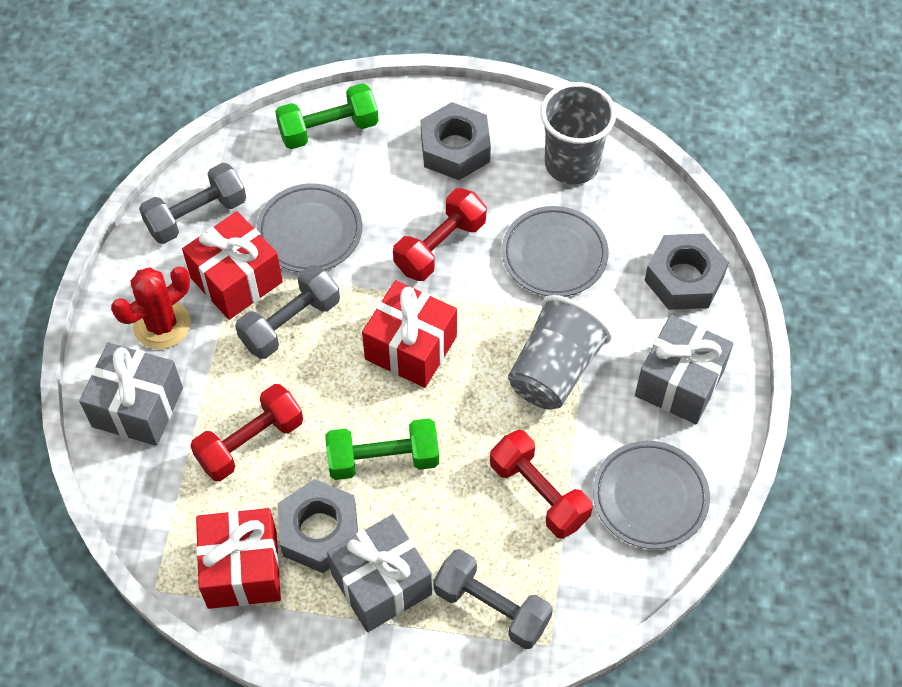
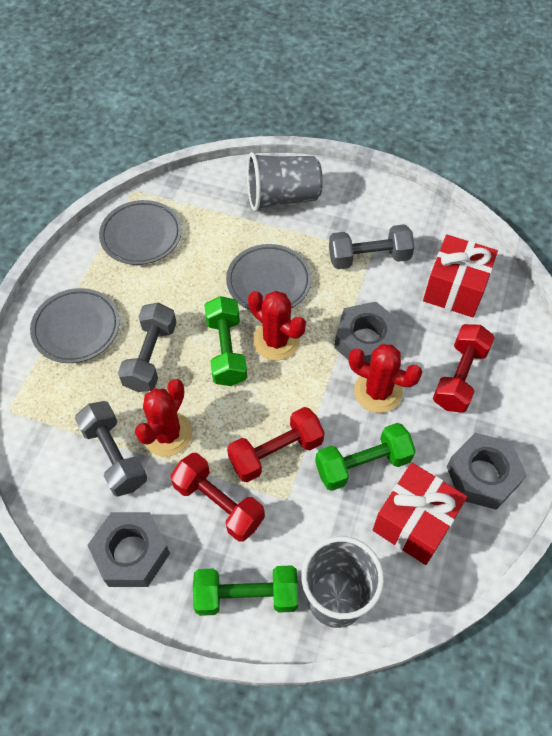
green dumbbell: 2 -> 3
grey gift: 3 -> 0
red cactus: 1 -> 3
red gift: 3 -> 2

